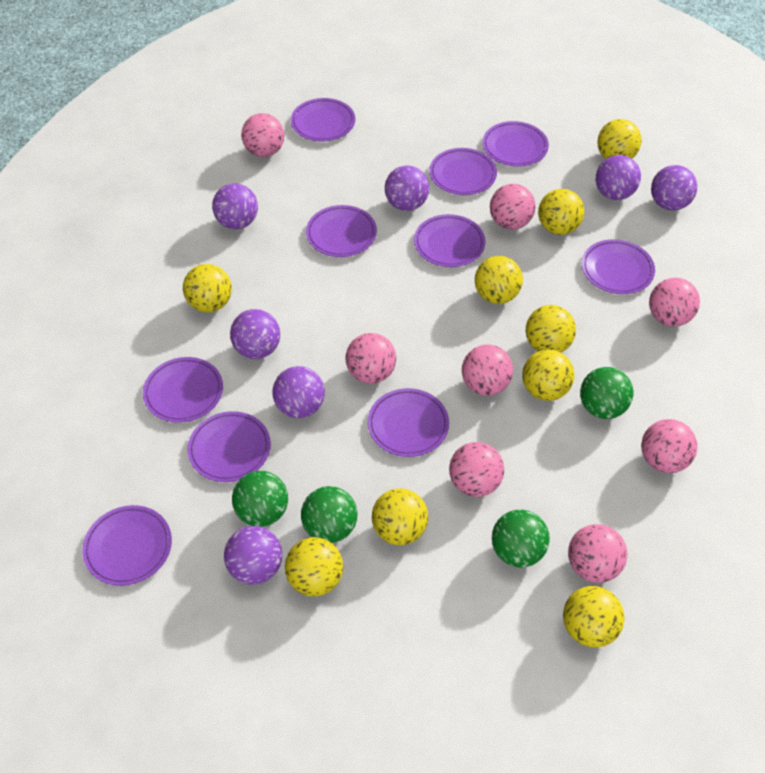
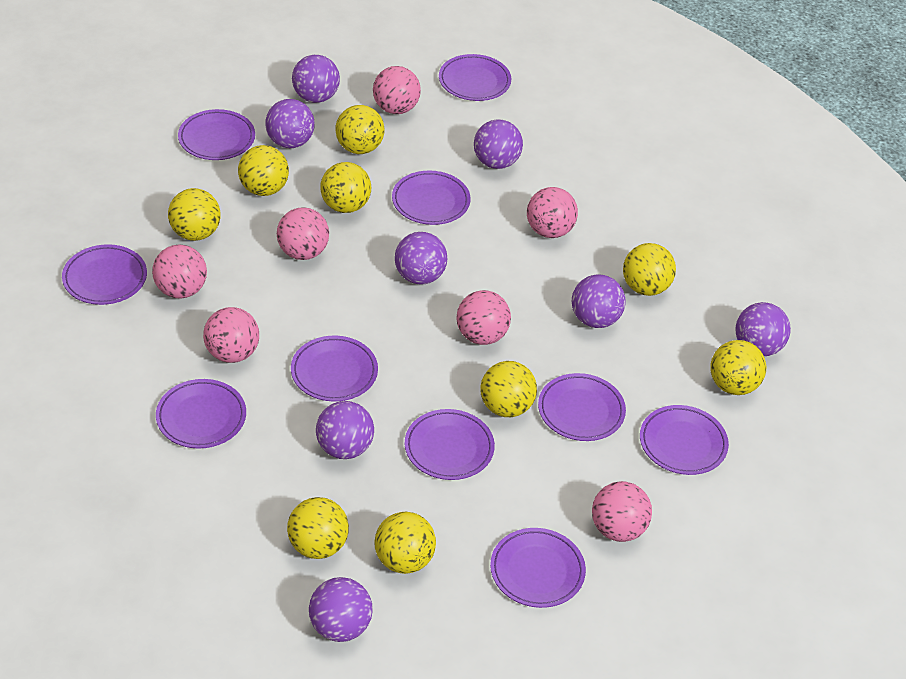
green ball: 4 -> 0
pink ball: 8 -> 7
purple ball: 7 -> 8

